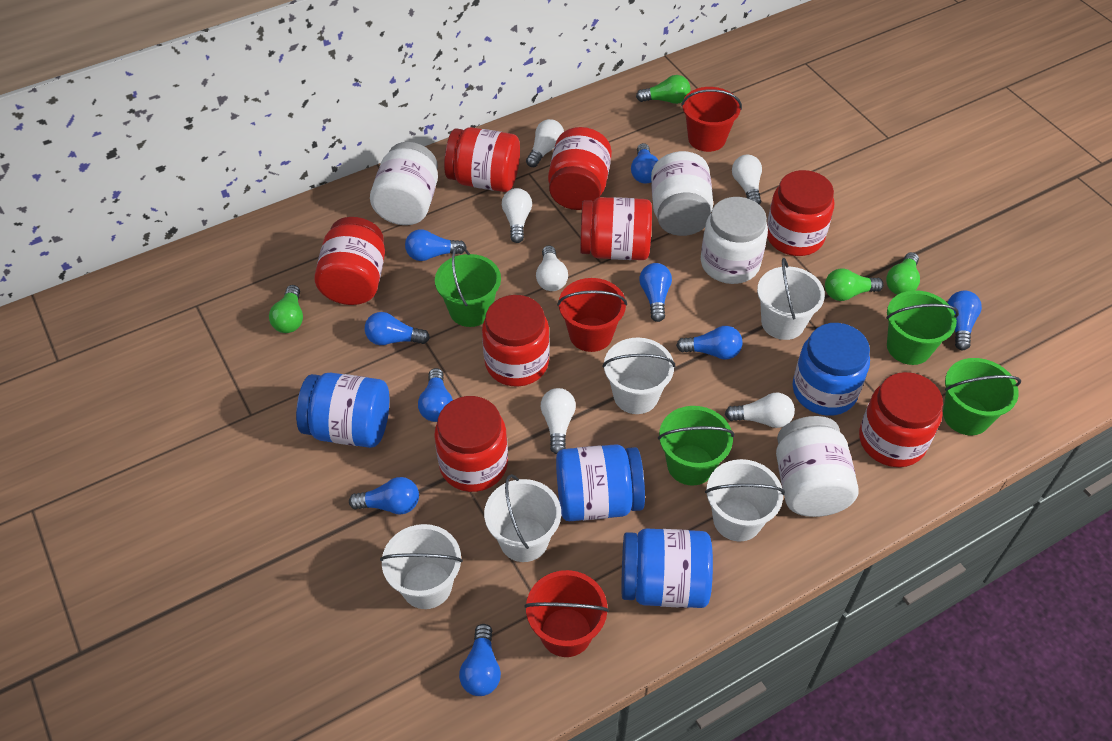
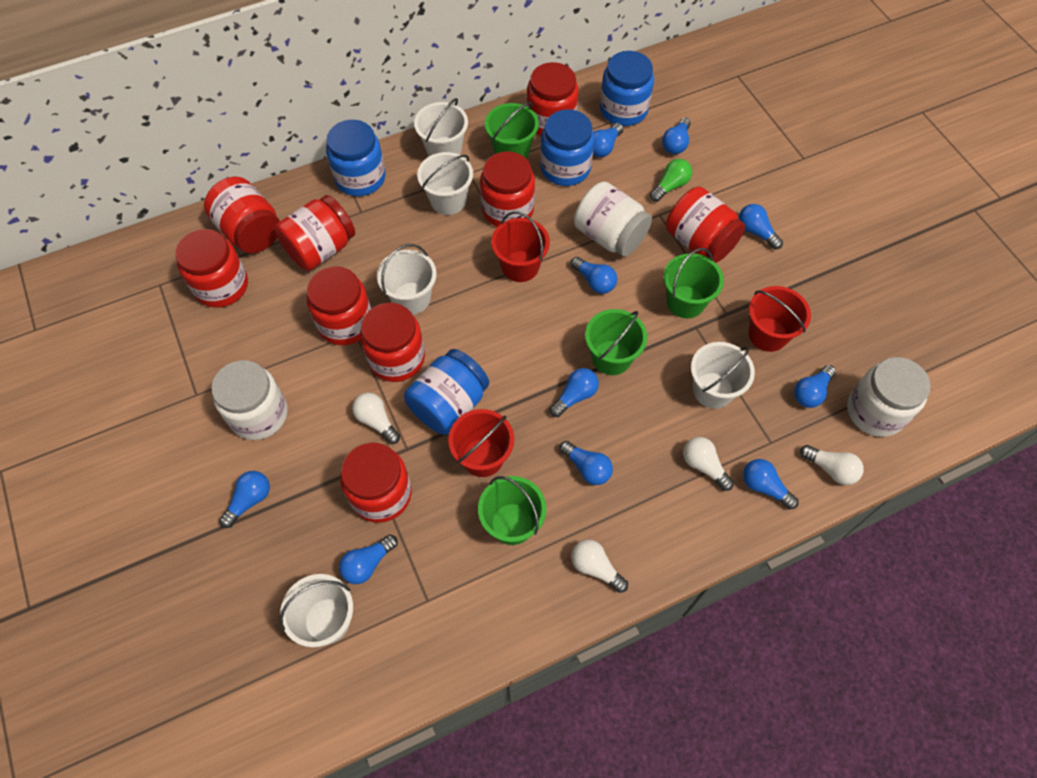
blue light bulb: 9 -> 10
green light bulb: 4 -> 1
red jar: 8 -> 9
white jar: 4 -> 3
white light bulb: 6 -> 4

